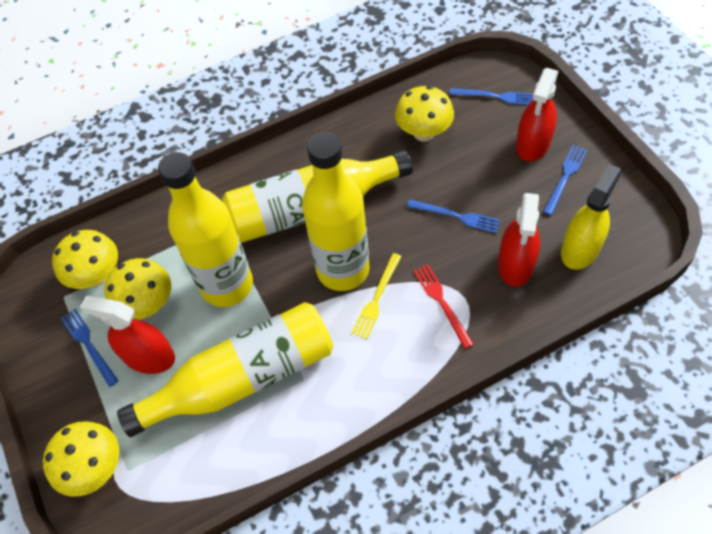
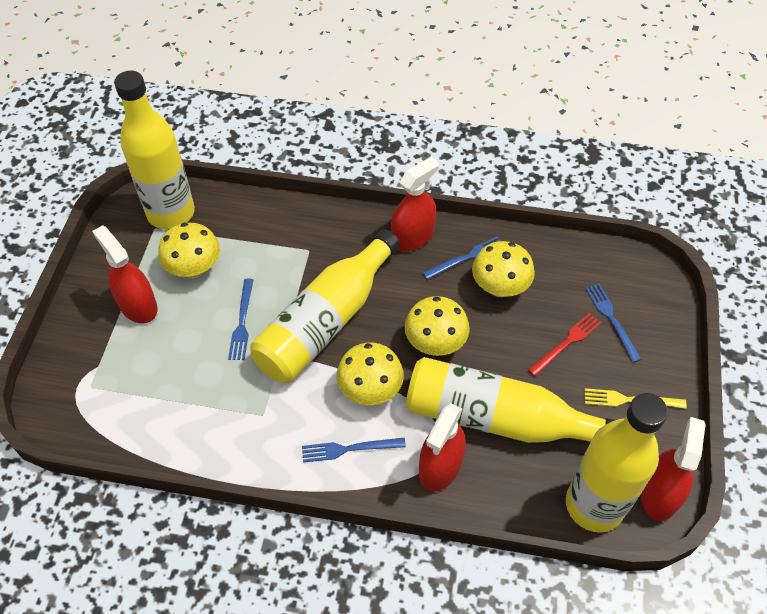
red spray bottle: 3 -> 4
yellow spray bottle: 1 -> 0

